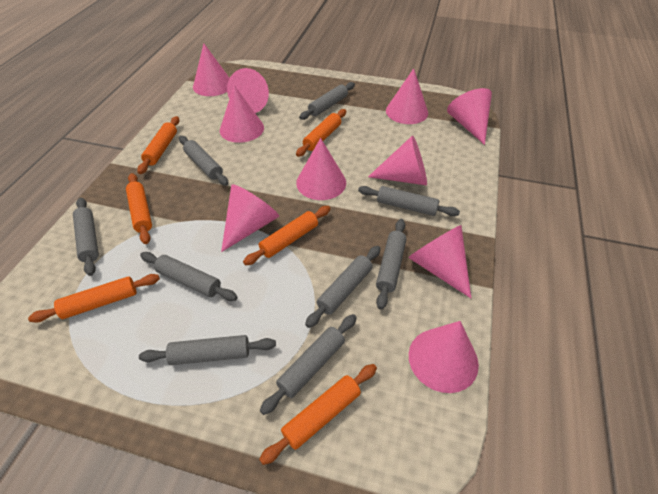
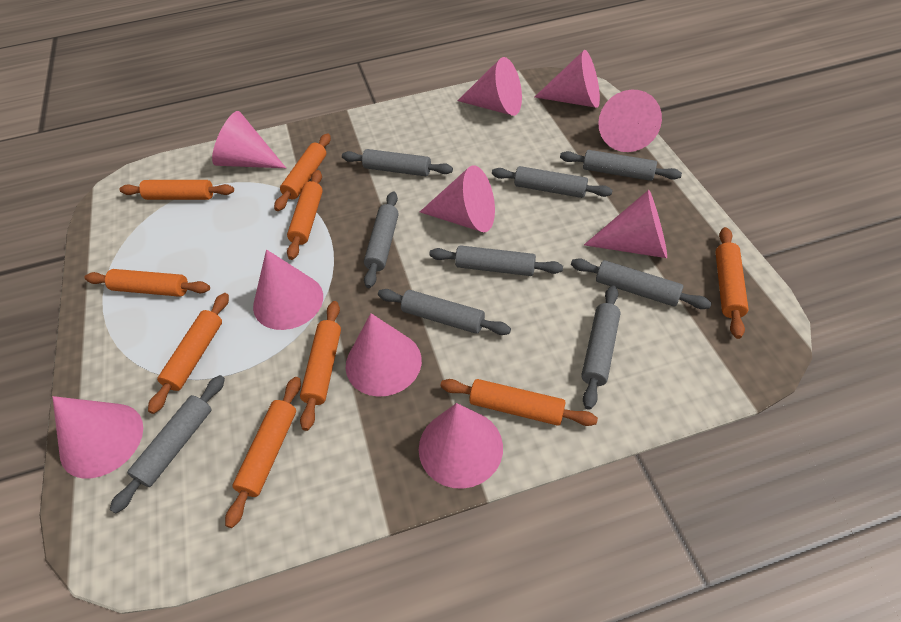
orange rolling pin: 6 -> 9

